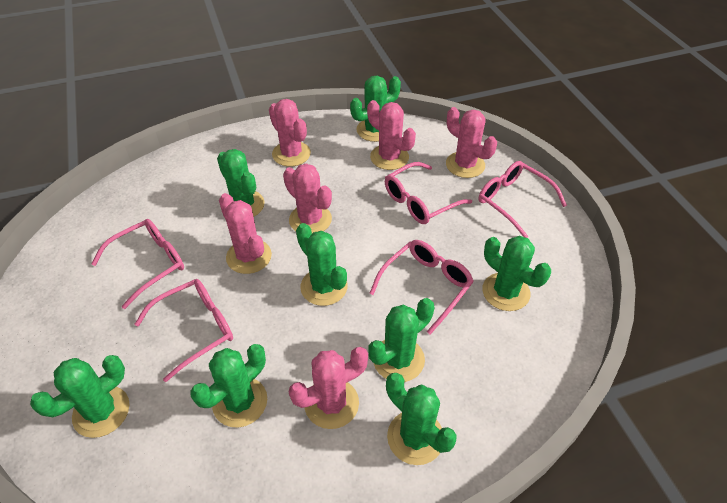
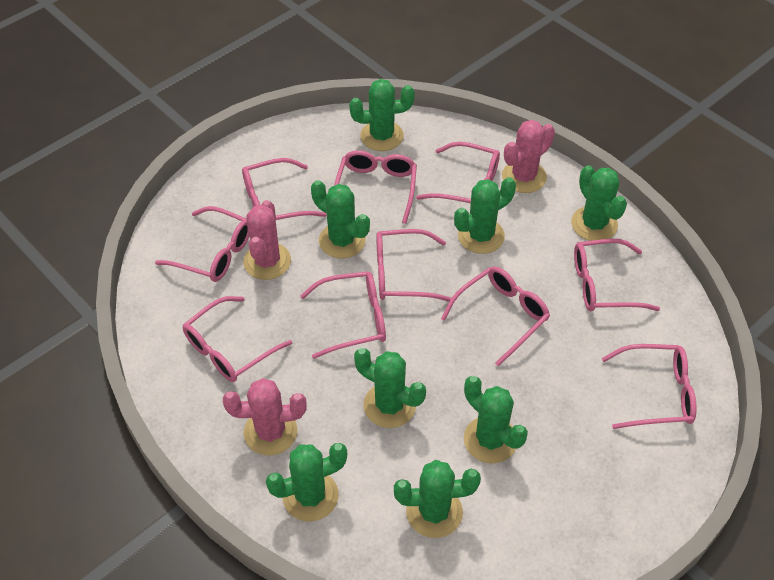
pink cactus: 6 -> 3
pink glasses: 5 -> 10

